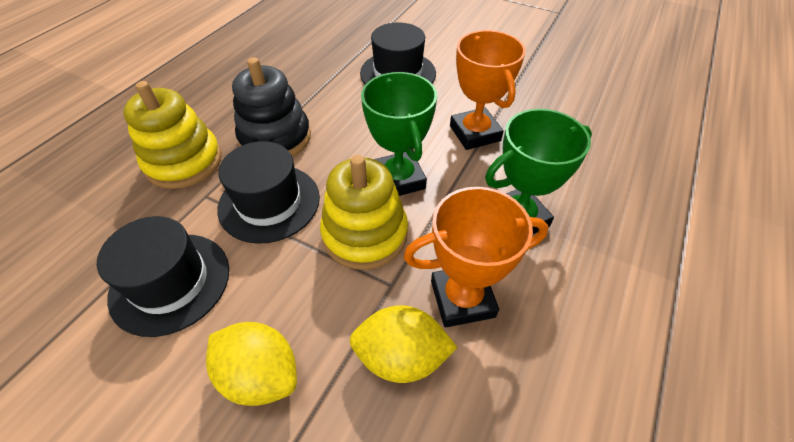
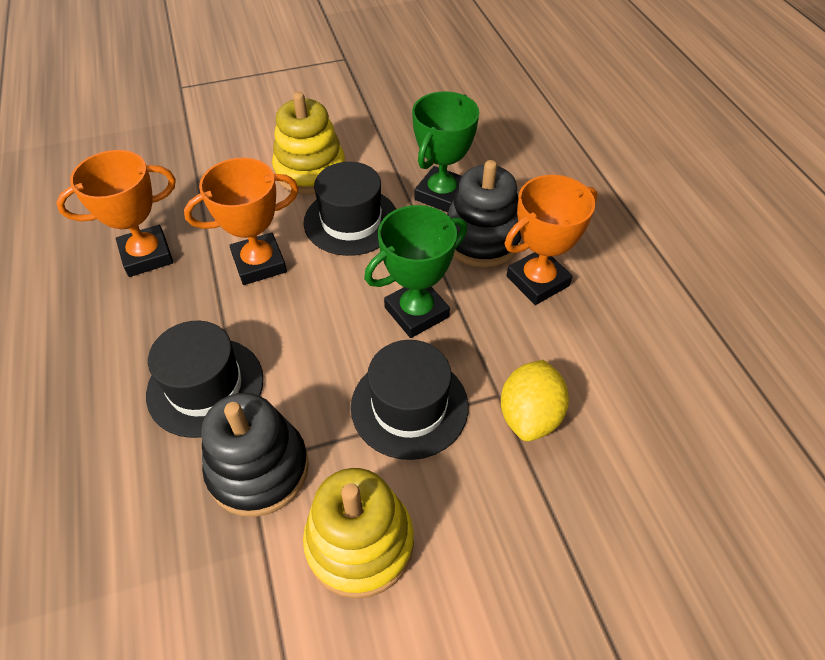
black stacking toy: 1 -> 2
orange trophy: 2 -> 3
yellow lemon: 2 -> 1

